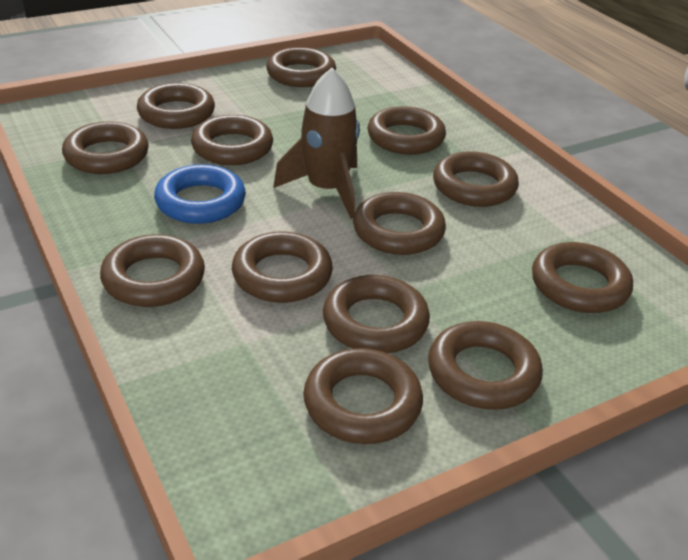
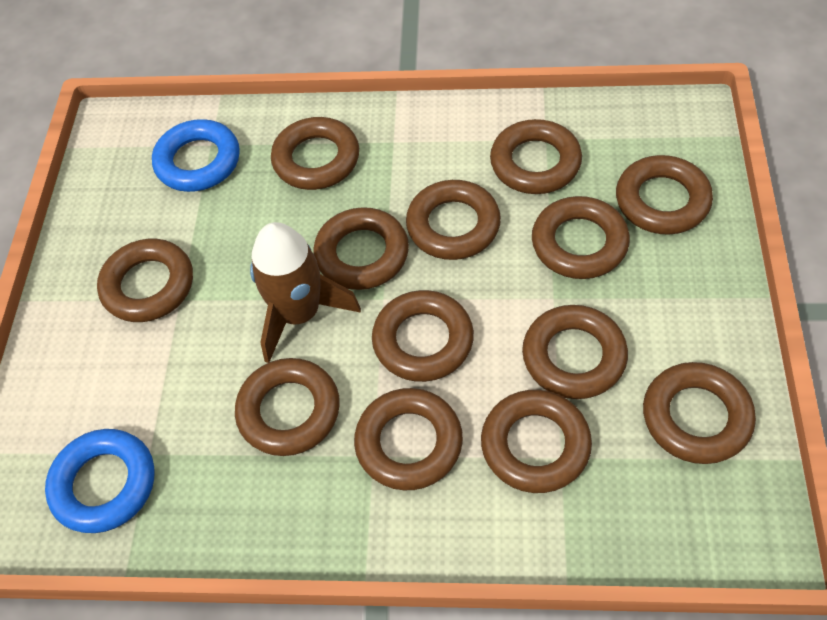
blue ring: 1 -> 2

